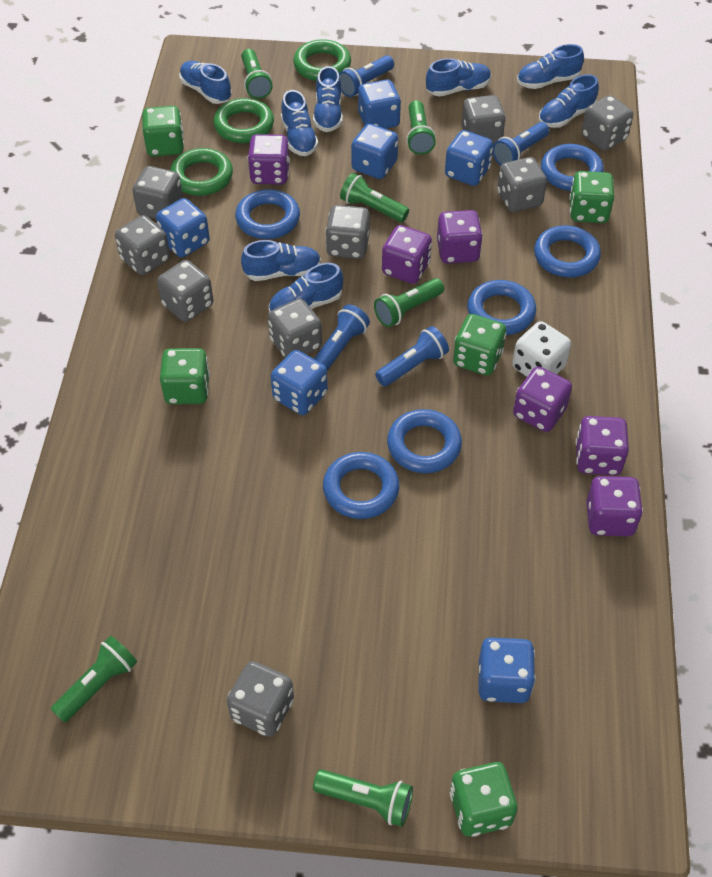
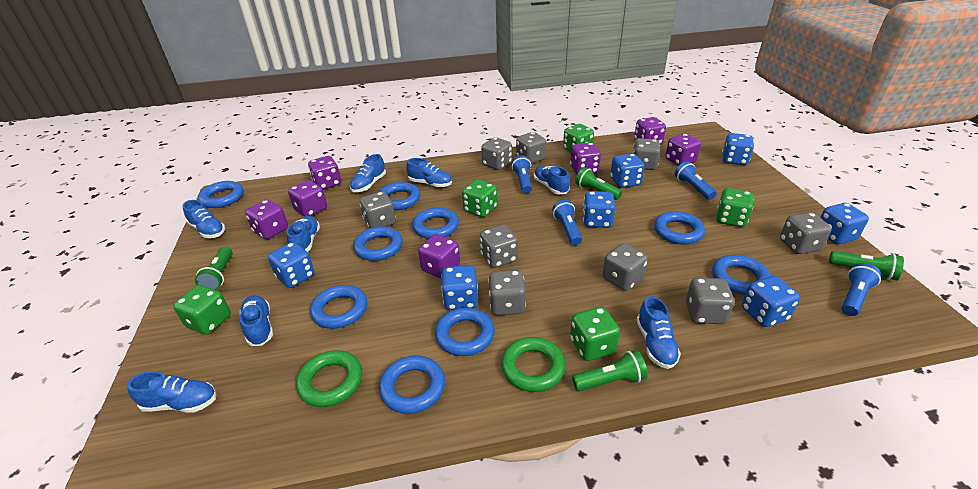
blue dice: 6 -> 7
blue ring: 6 -> 9
green flashlight: 6 -> 4
green ring: 3 -> 2
purple dice: 6 -> 7
white dice: 1 -> 0

